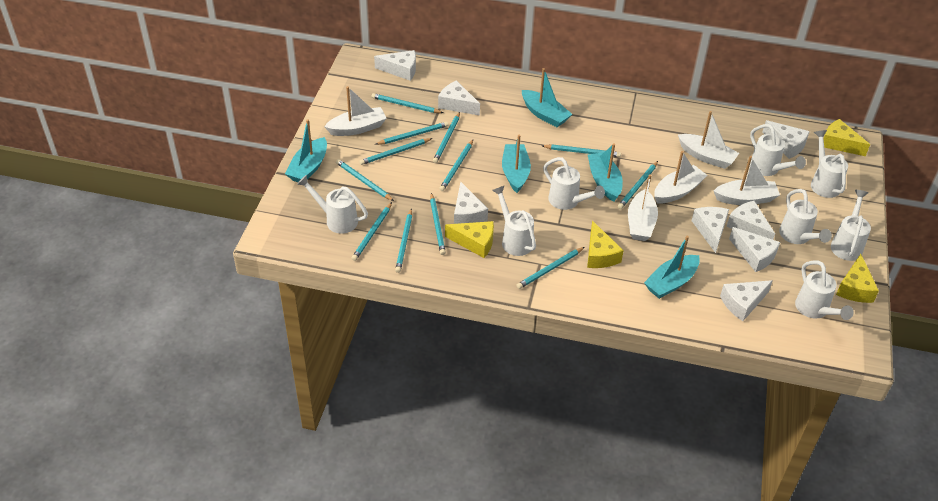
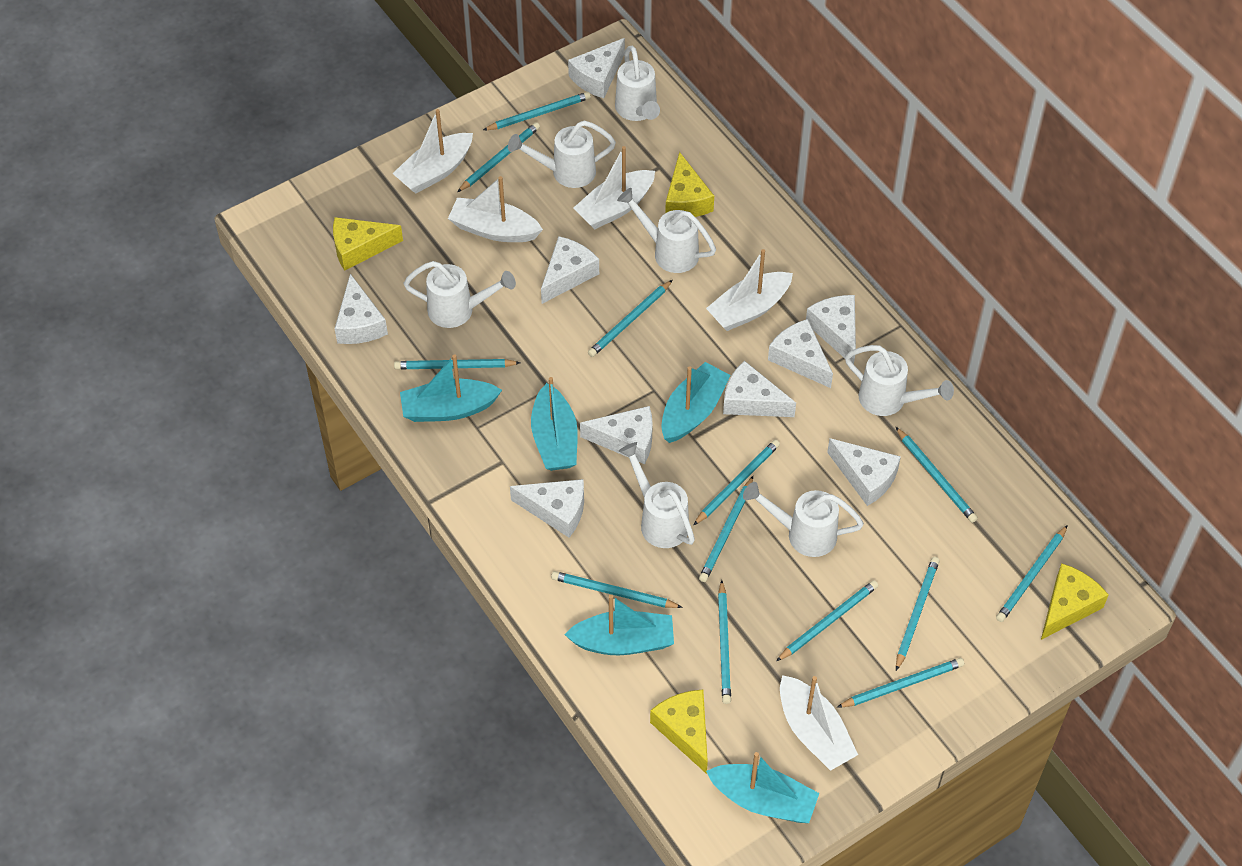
turquoise pencil: 12 -> 13
white cheese: 8 -> 9
white watering can: 8 -> 7

